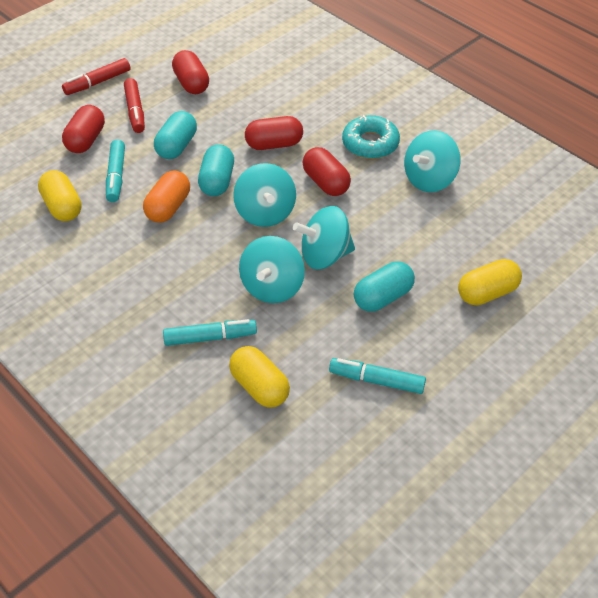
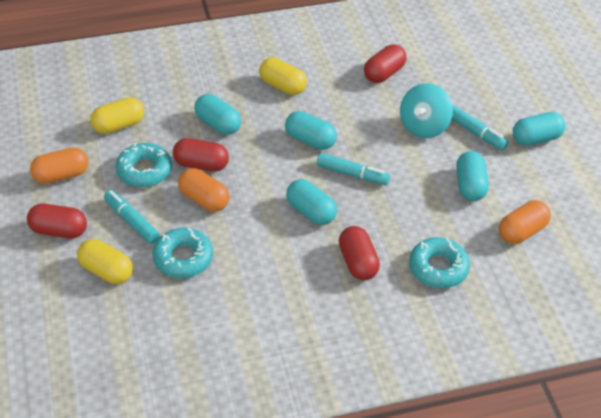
orange capsule: 1 -> 3
red marker: 2 -> 0
turquoise capsule: 3 -> 5
turquoise donut: 1 -> 3
turquoise spinning top: 4 -> 1

